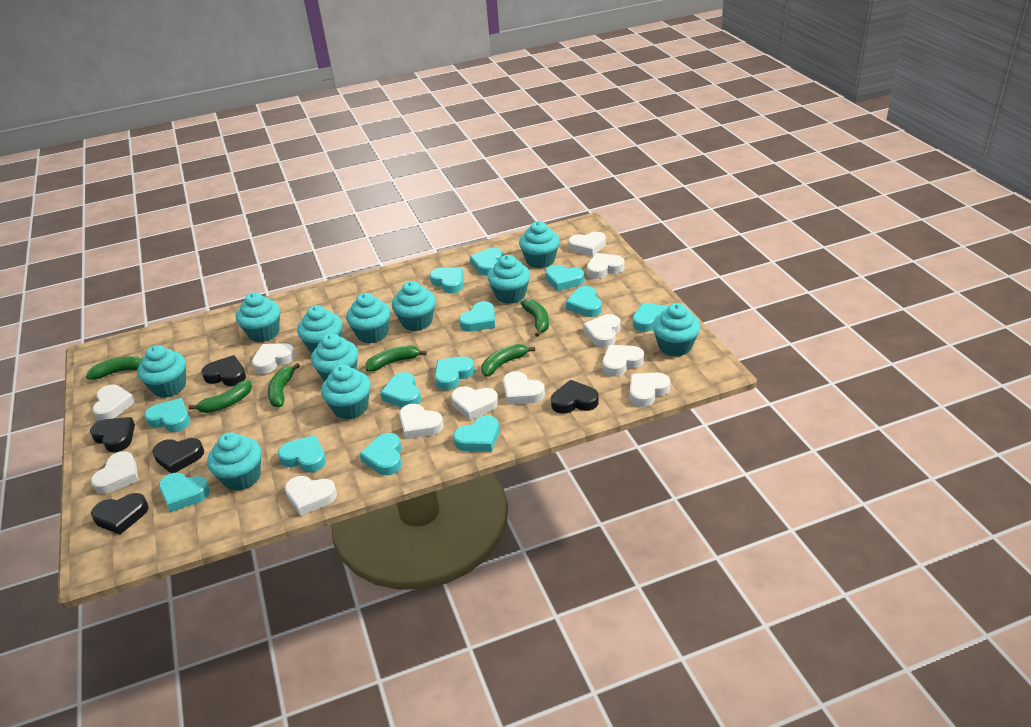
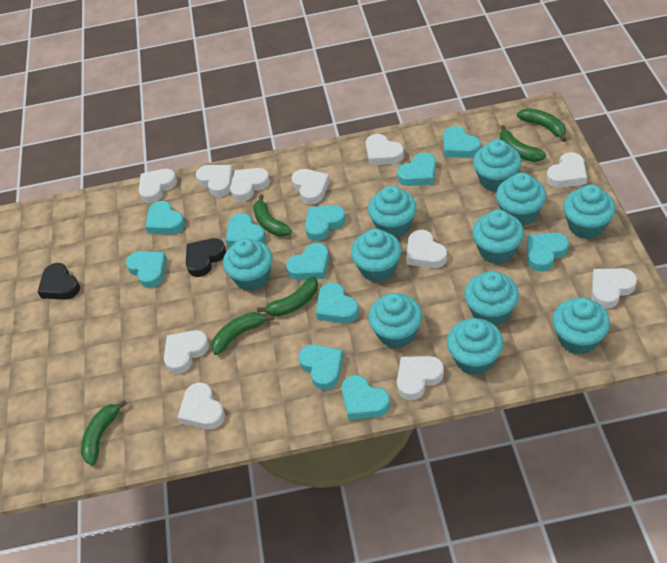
black heart: 5 -> 2
turquoise heart: 13 -> 11
white heart: 12 -> 11

